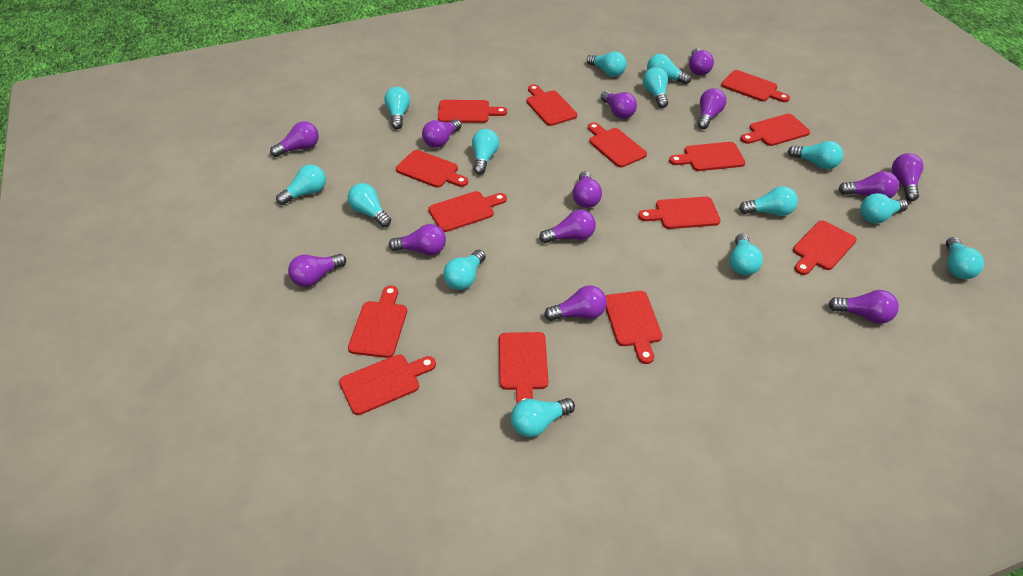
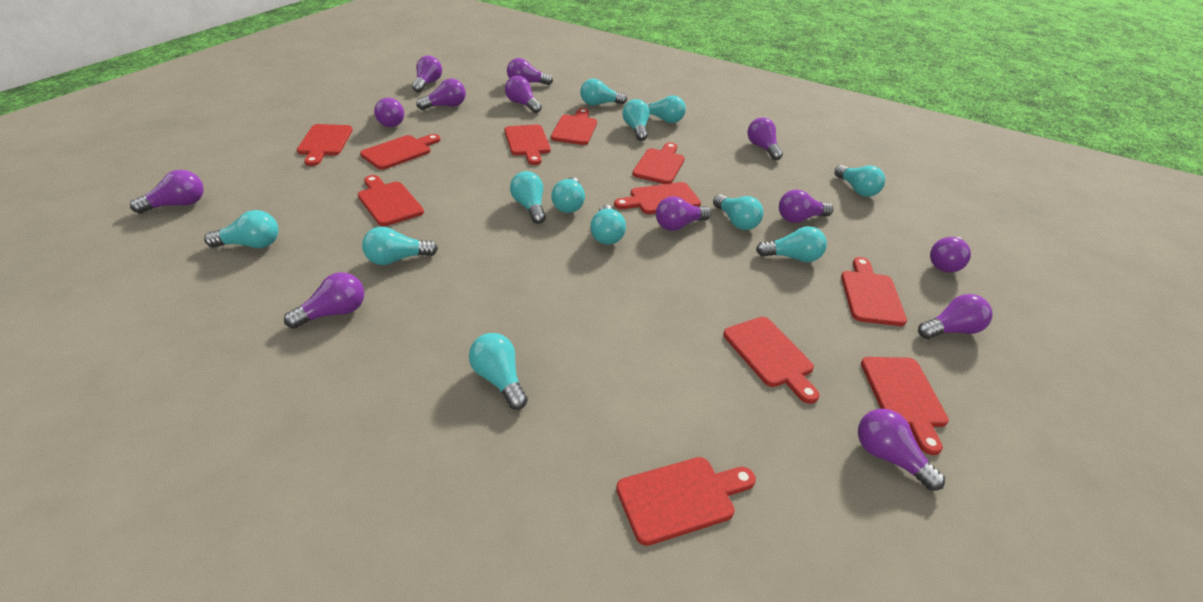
red cutting board: 14 -> 11
turquoise light bulb: 14 -> 12

